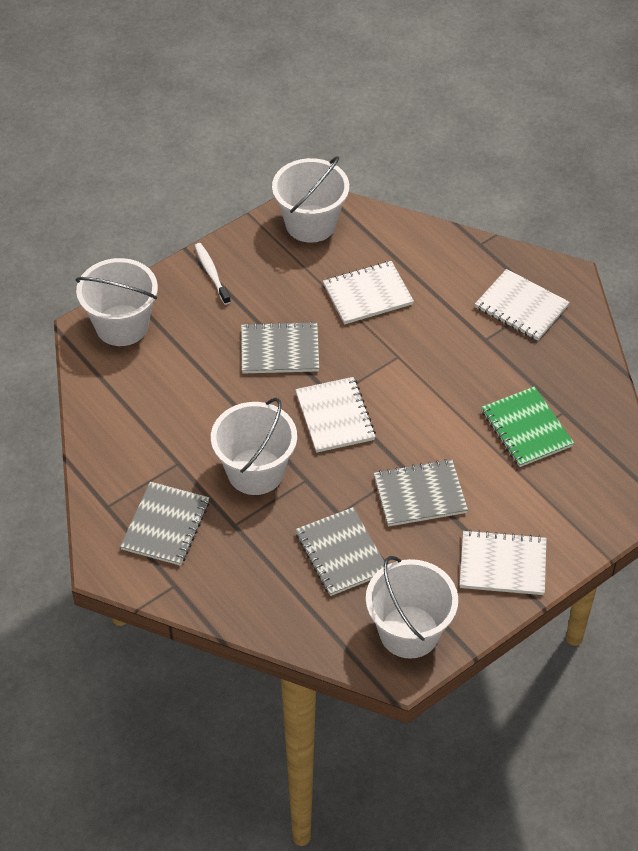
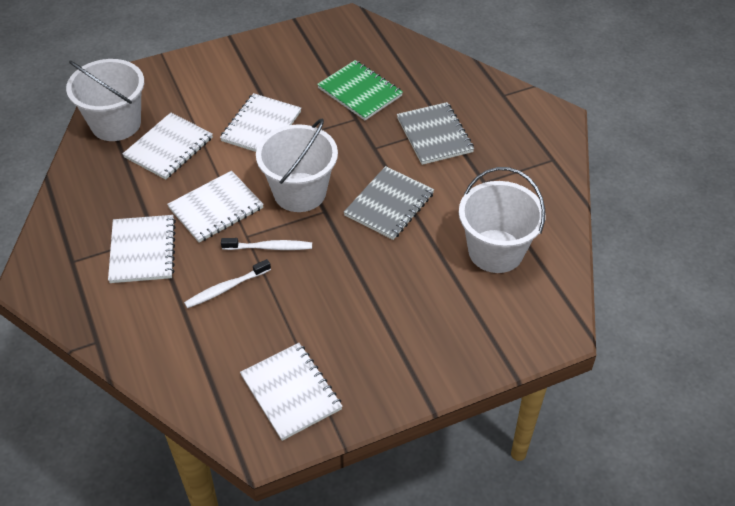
grey notebook: 4 -> 2
white bucket: 4 -> 3
white notebook: 4 -> 5
white toothbrush: 1 -> 2

